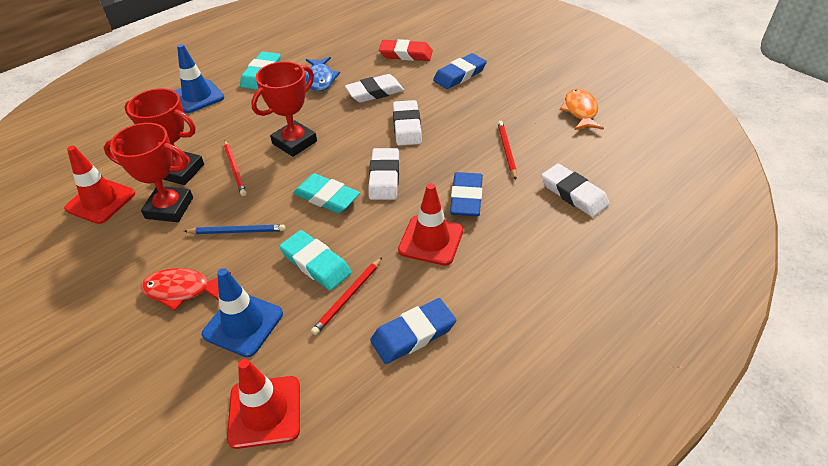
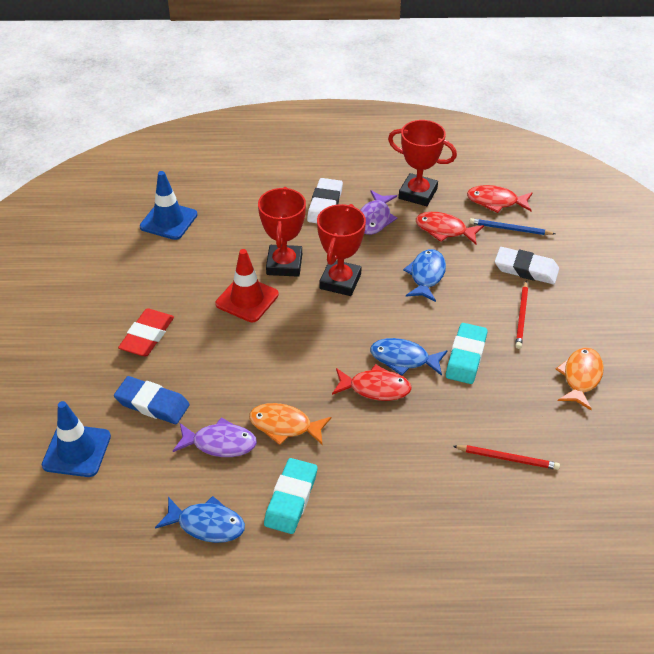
blue eraser: 3 -> 1
blue fish: 1 -> 3
orange fish: 1 -> 2
purple fish: 0 -> 2
red fish: 1 -> 3
red pencil: 3 -> 2
red traffic cone: 3 -> 1
turquoise eraser: 3 -> 2
white eraser: 4 -> 2

